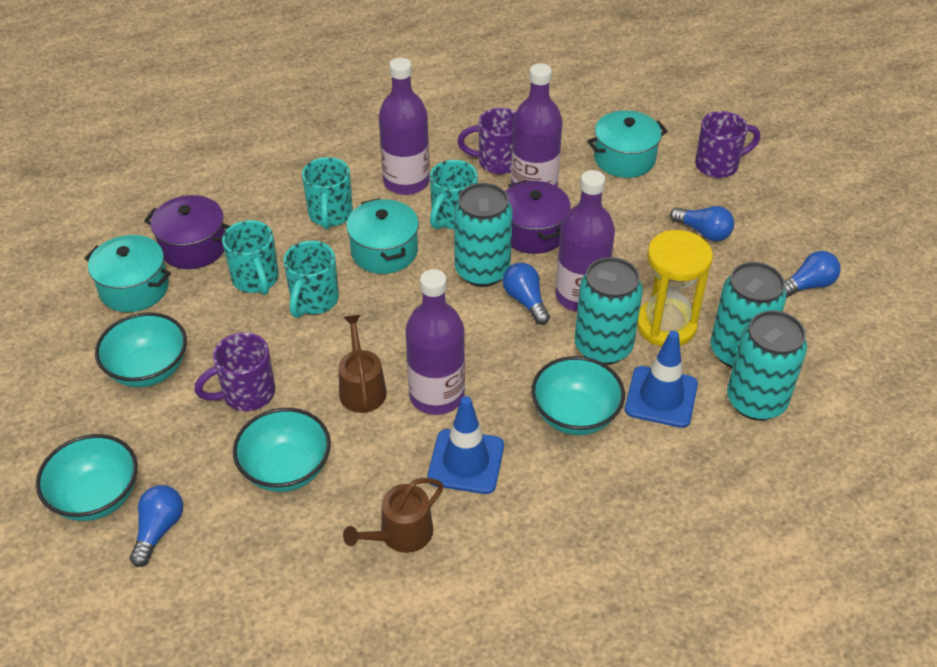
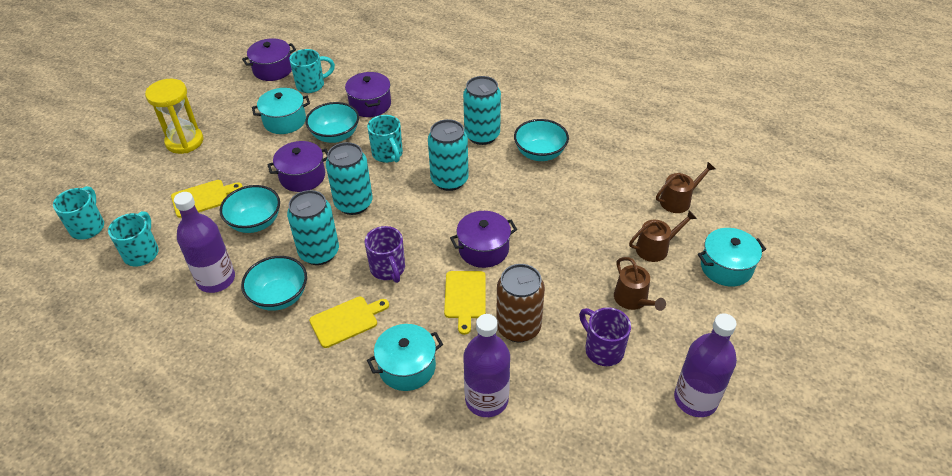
blue light bulb: 4 -> 0
blue traffic cone: 2 -> 0
brown can: 0 -> 1
brown watering can: 2 -> 3
purple bottle: 4 -> 3
purple mug: 3 -> 2
purple pot: 2 -> 4
yellow cutting board: 0 -> 3

